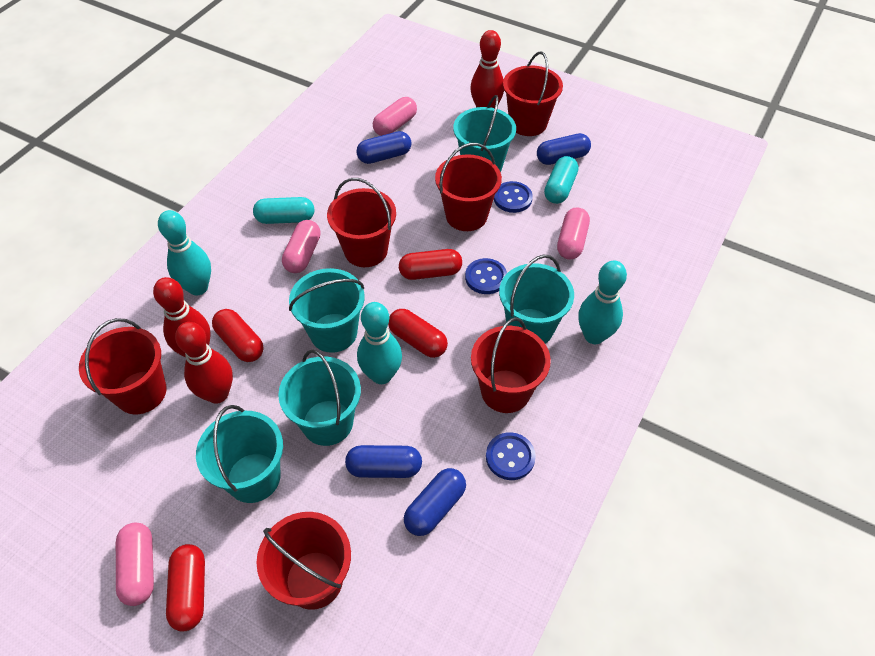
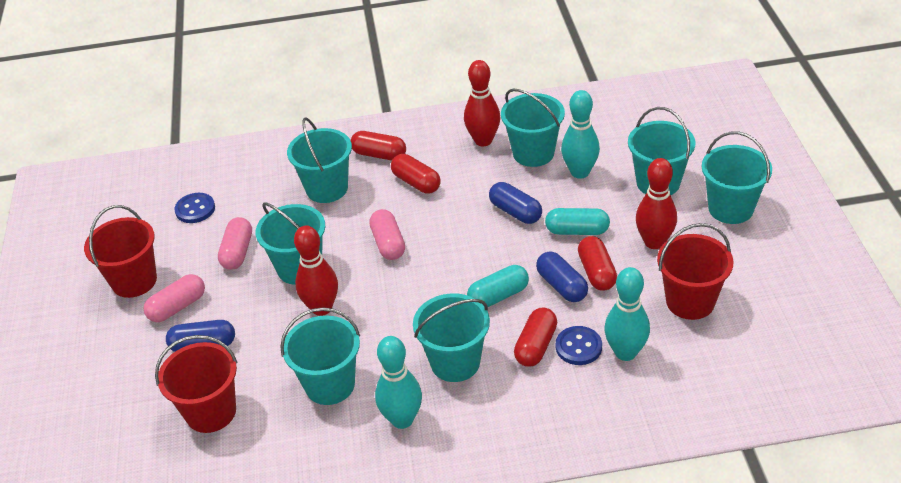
blue button: 3 -> 2
blue capsule: 4 -> 3
pink capsule: 4 -> 3
red bucket: 6 -> 3
turquoise bucket: 5 -> 7

